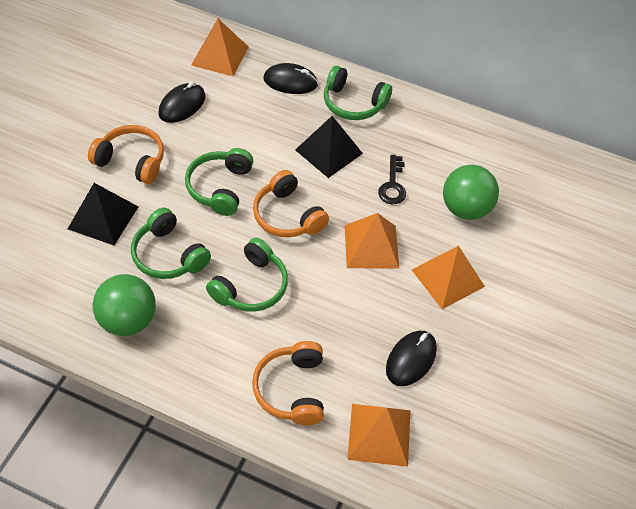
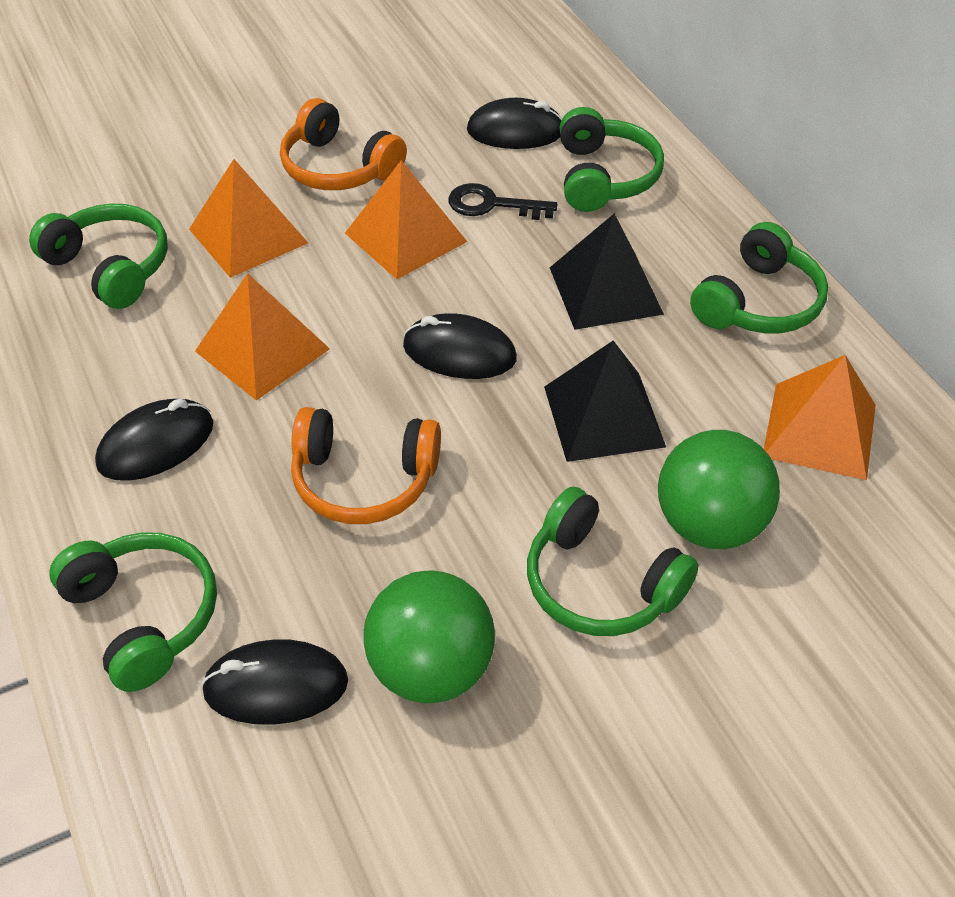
black mouse: 3 -> 4
green headphones: 4 -> 5
orange headphones: 3 -> 2

